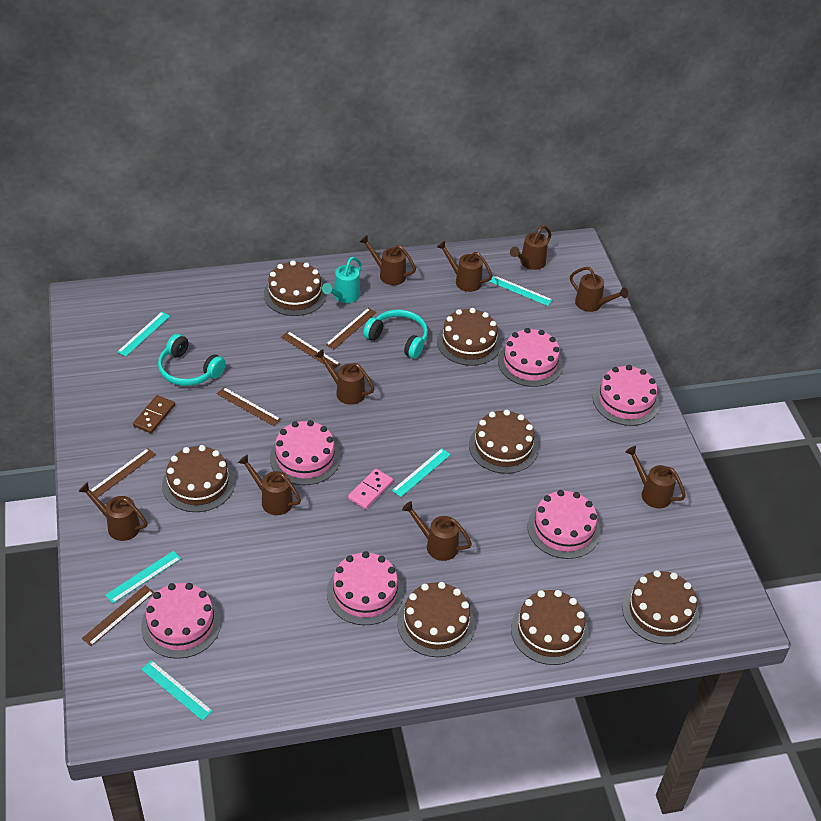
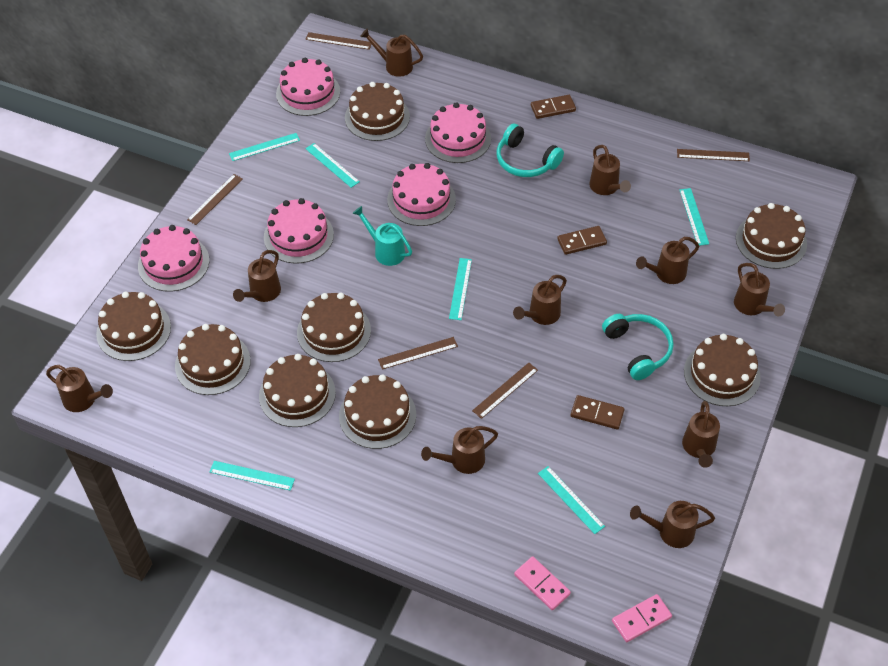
brown cake: 7 -> 8
brown domino: 1 -> 3
brown watering can: 9 -> 10
pink cake: 6 -> 5
pink domino: 1 -> 2
turquoise ruler: 5 -> 6

